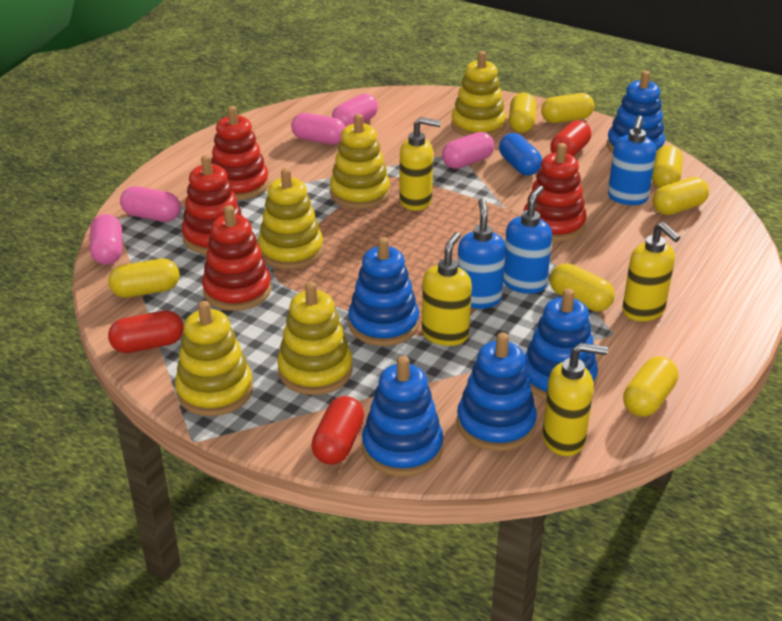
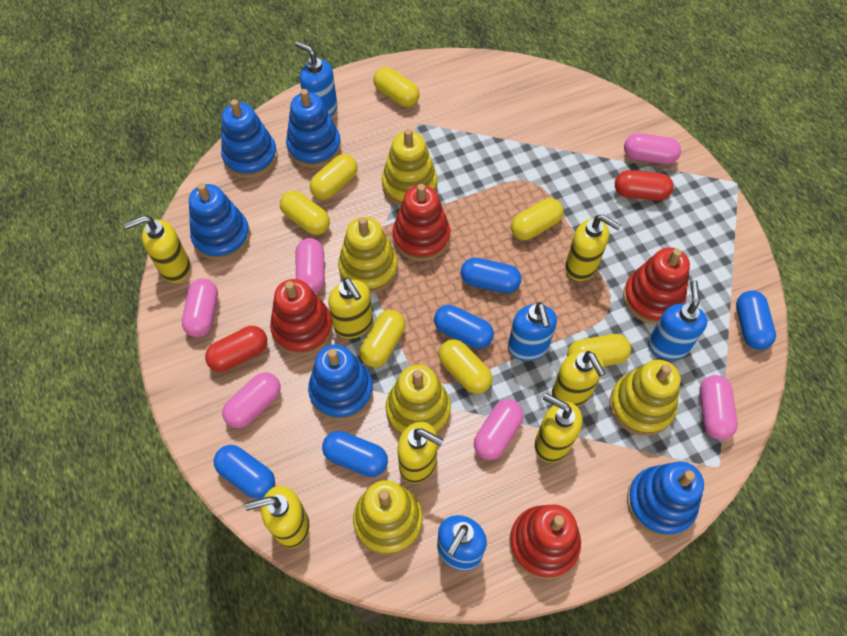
blue capsule: 1 -> 5
blue soap dispenser: 3 -> 4
pink capsule: 5 -> 6
red capsule: 3 -> 2
yellow soap dispenser: 4 -> 7

